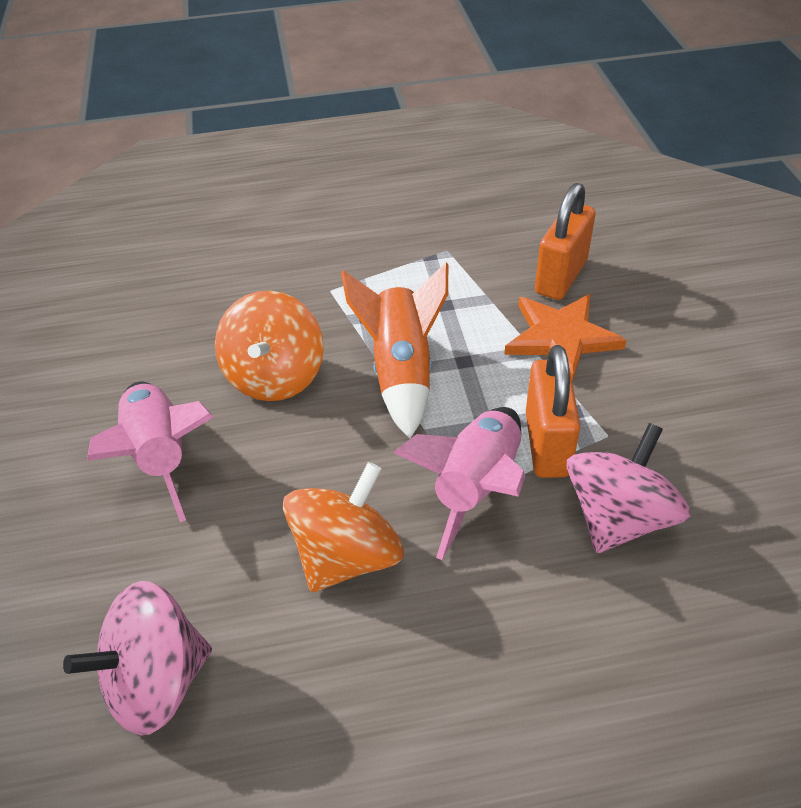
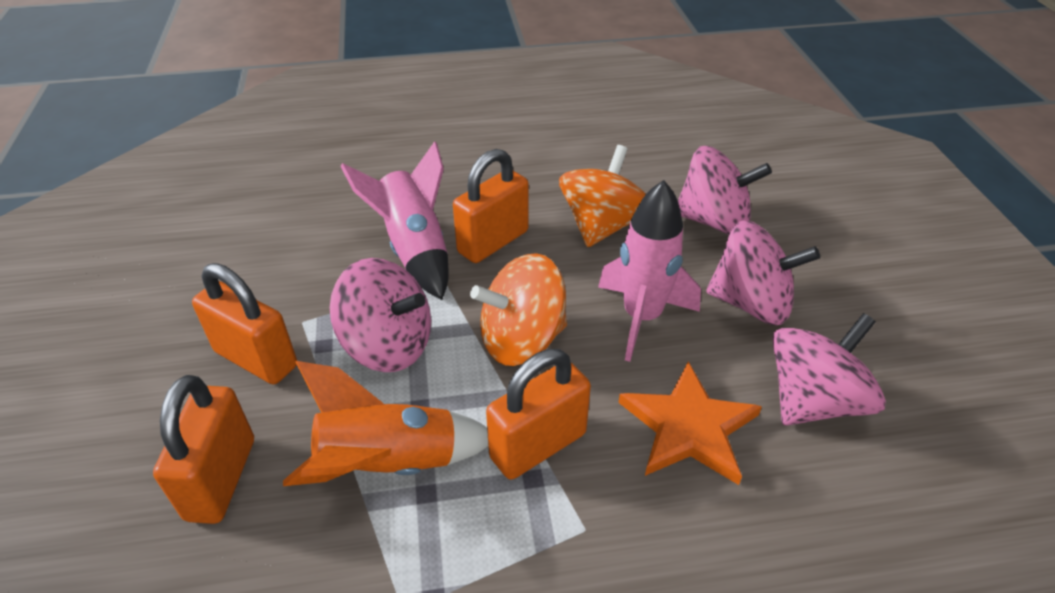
orange padlock: 2 -> 4
pink spinning top: 2 -> 4

